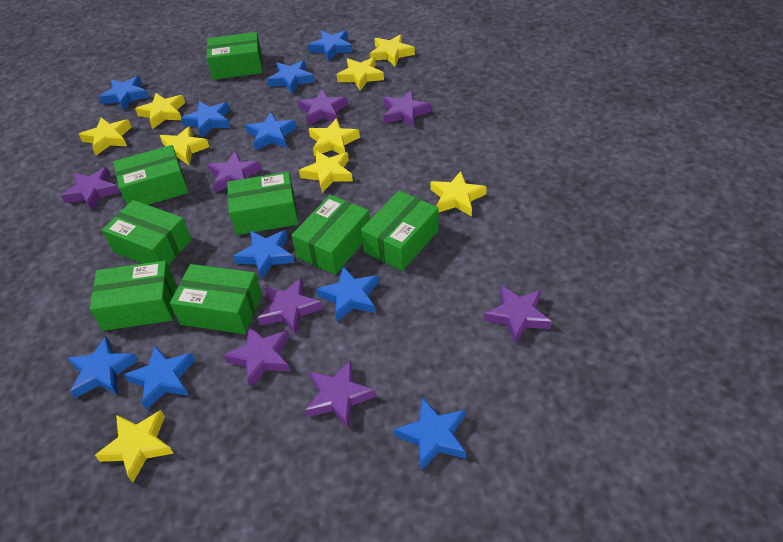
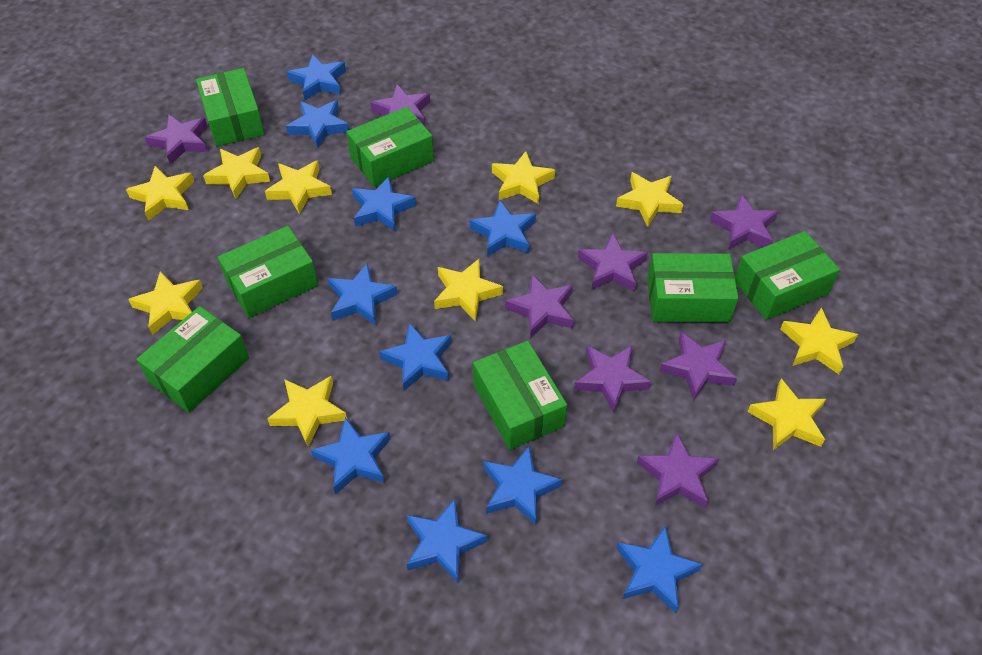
green box: 8 -> 7
yellow star: 9 -> 10

